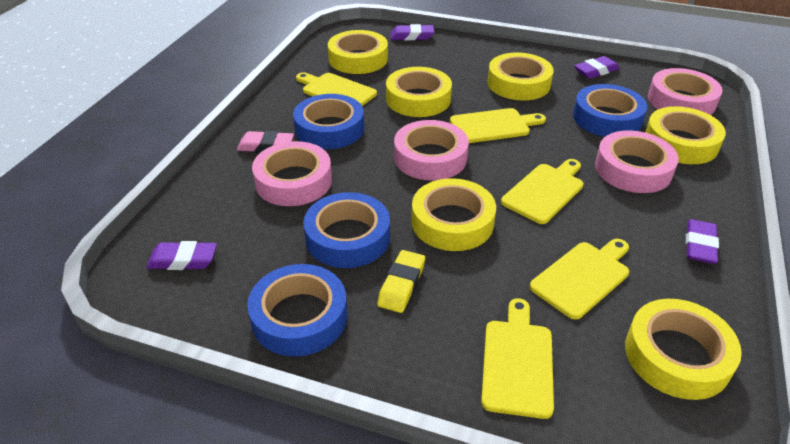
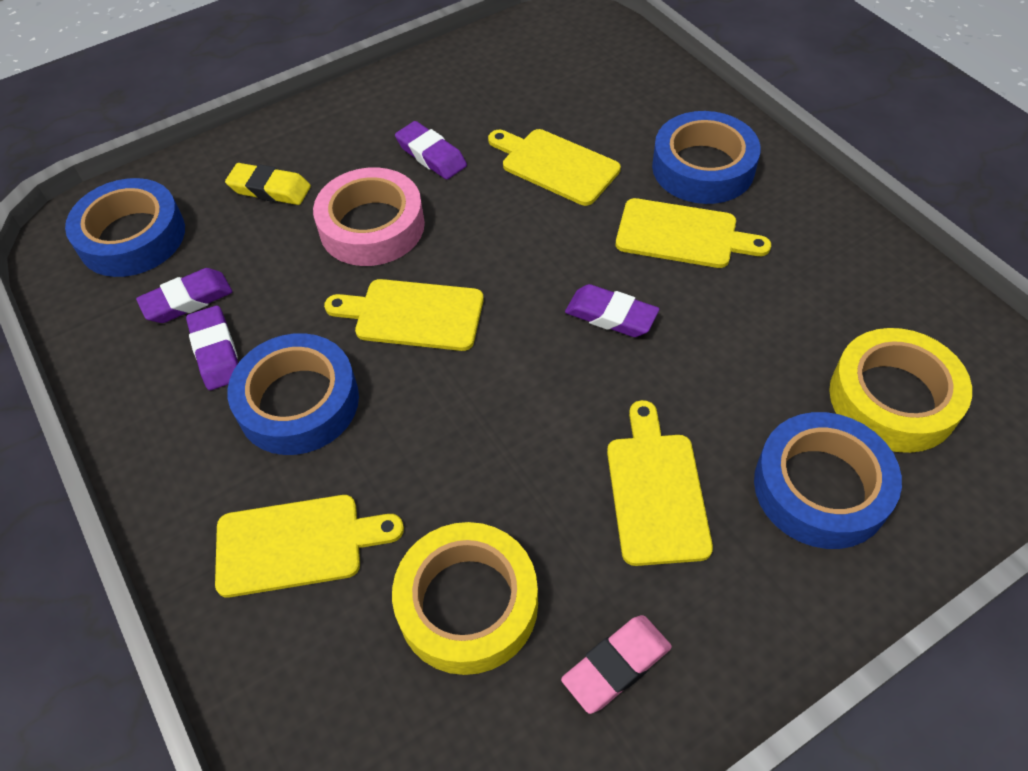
pink tape: 4 -> 1
yellow tape: 6 -> 2

